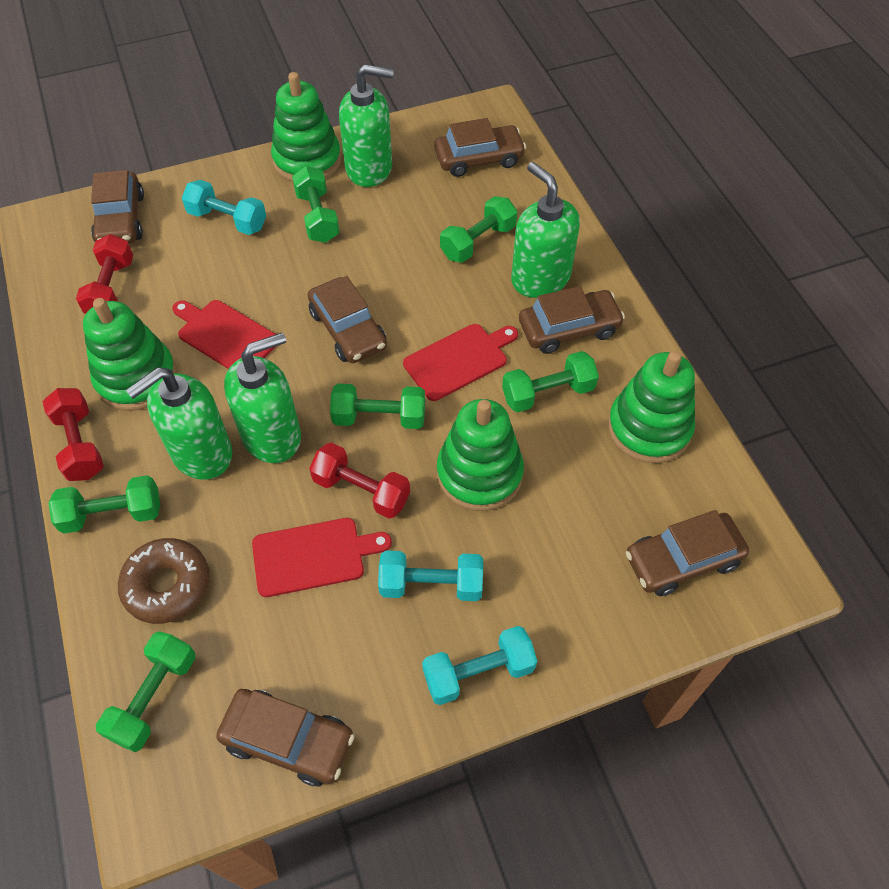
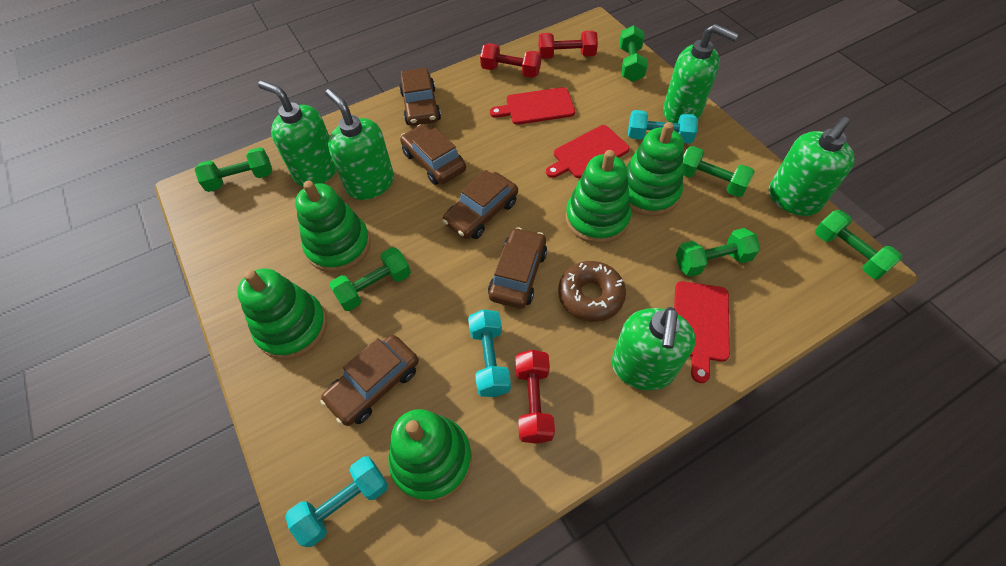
brown car: 6 -> 5
green soap dispenser: 4 -> 5
green stacking toy: 4 -> 5

